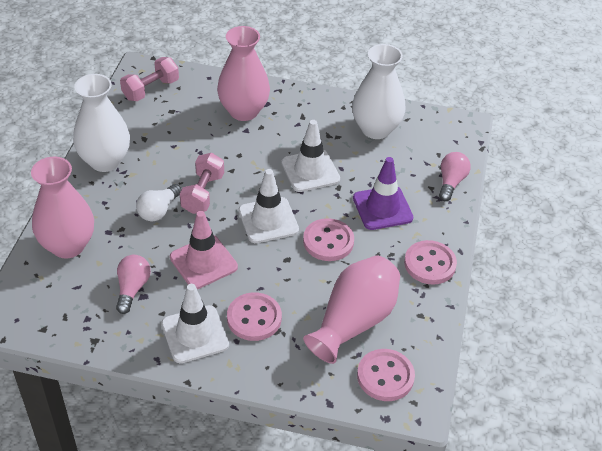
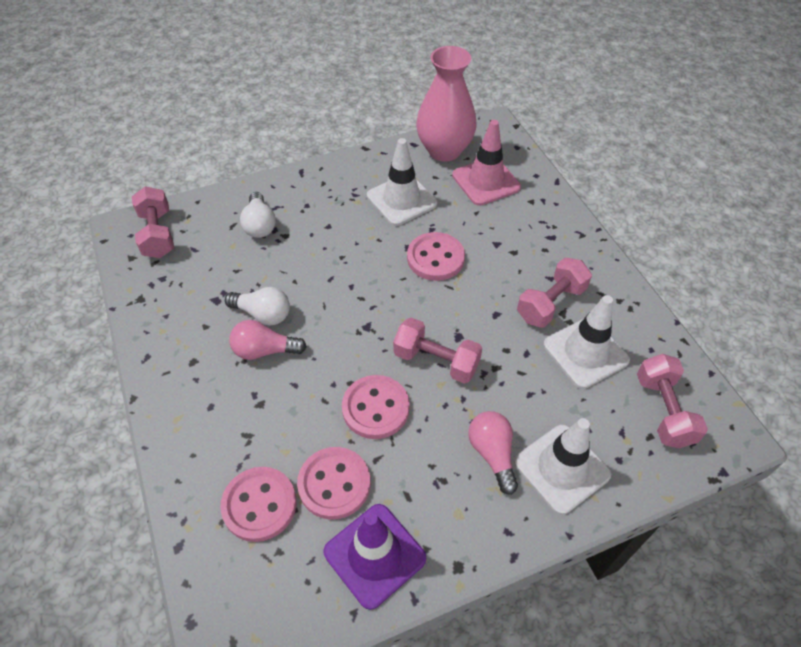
pink dumbbell: 2 -> 4
pink vase: 3 -> 1
white light bulb: 1 -> 2
white vase: 2 -> 0

